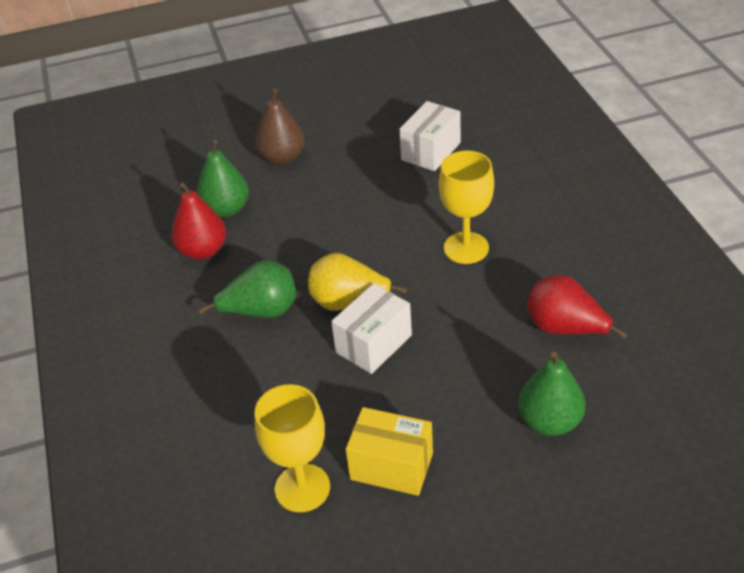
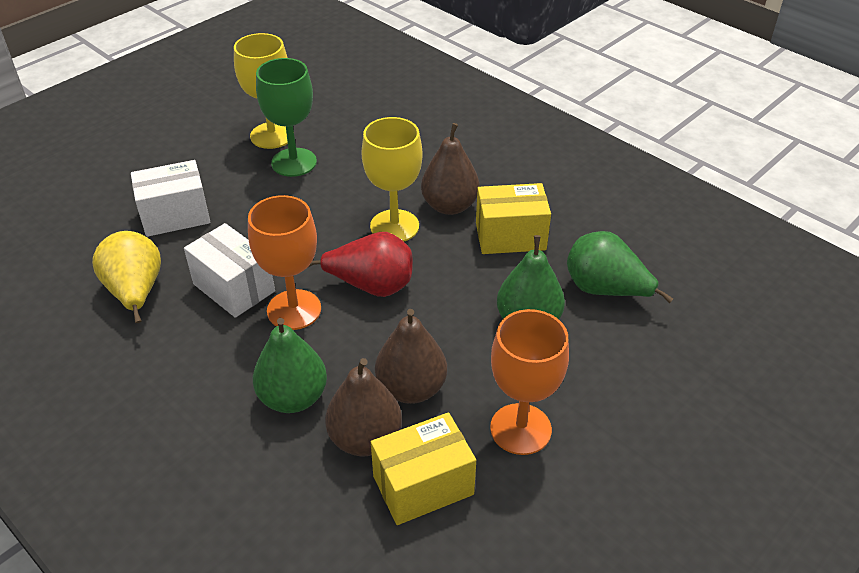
brown pear: 1 -> 3
green goblet: 0 -> 1
orange goblet: 0 -> 2
red pear: 2 -> 1
yellow box: 1 -> 2

